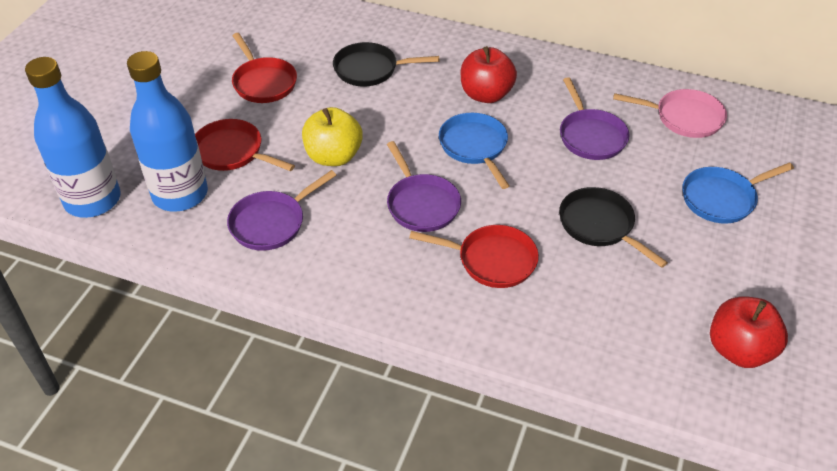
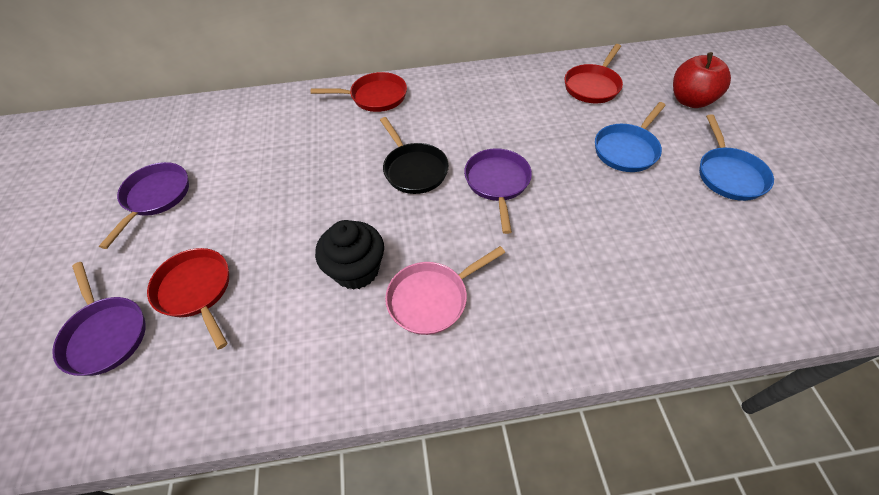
black cupcake: 0 -> 1
black pan: 2 -> 1
blue bottle: 2 -> 0
red apple: 2 -> 1
yellow apple: 1 -> 0

